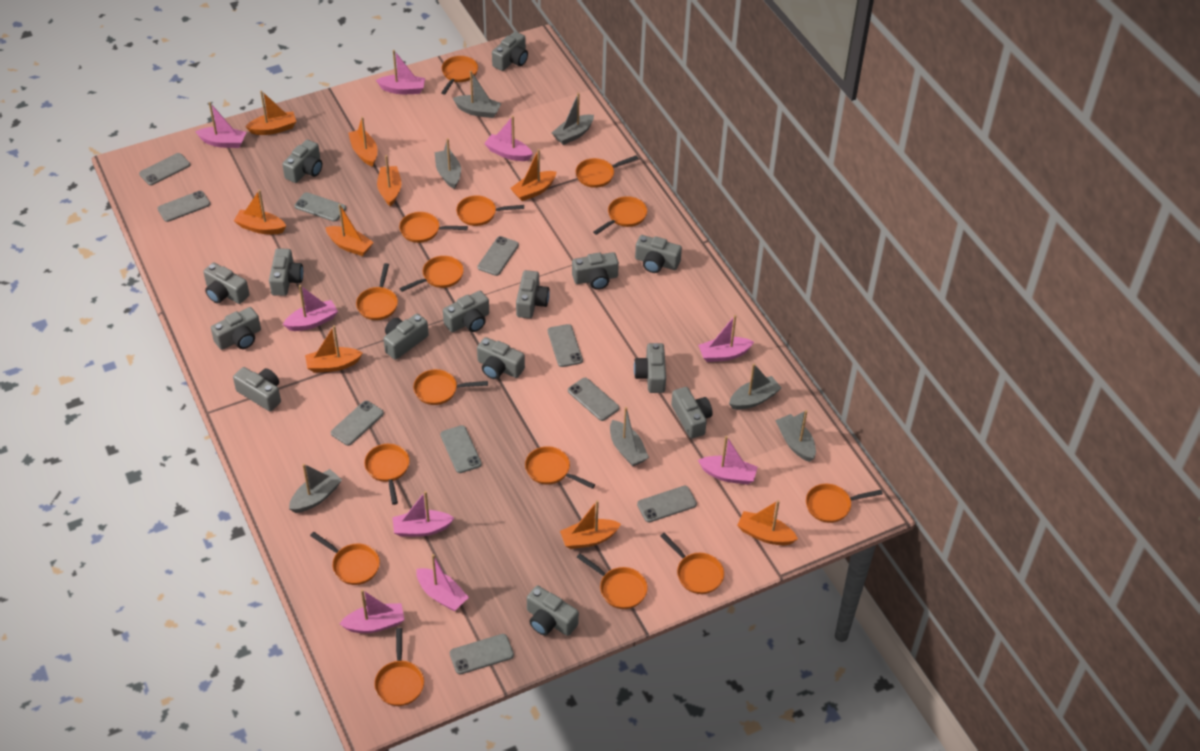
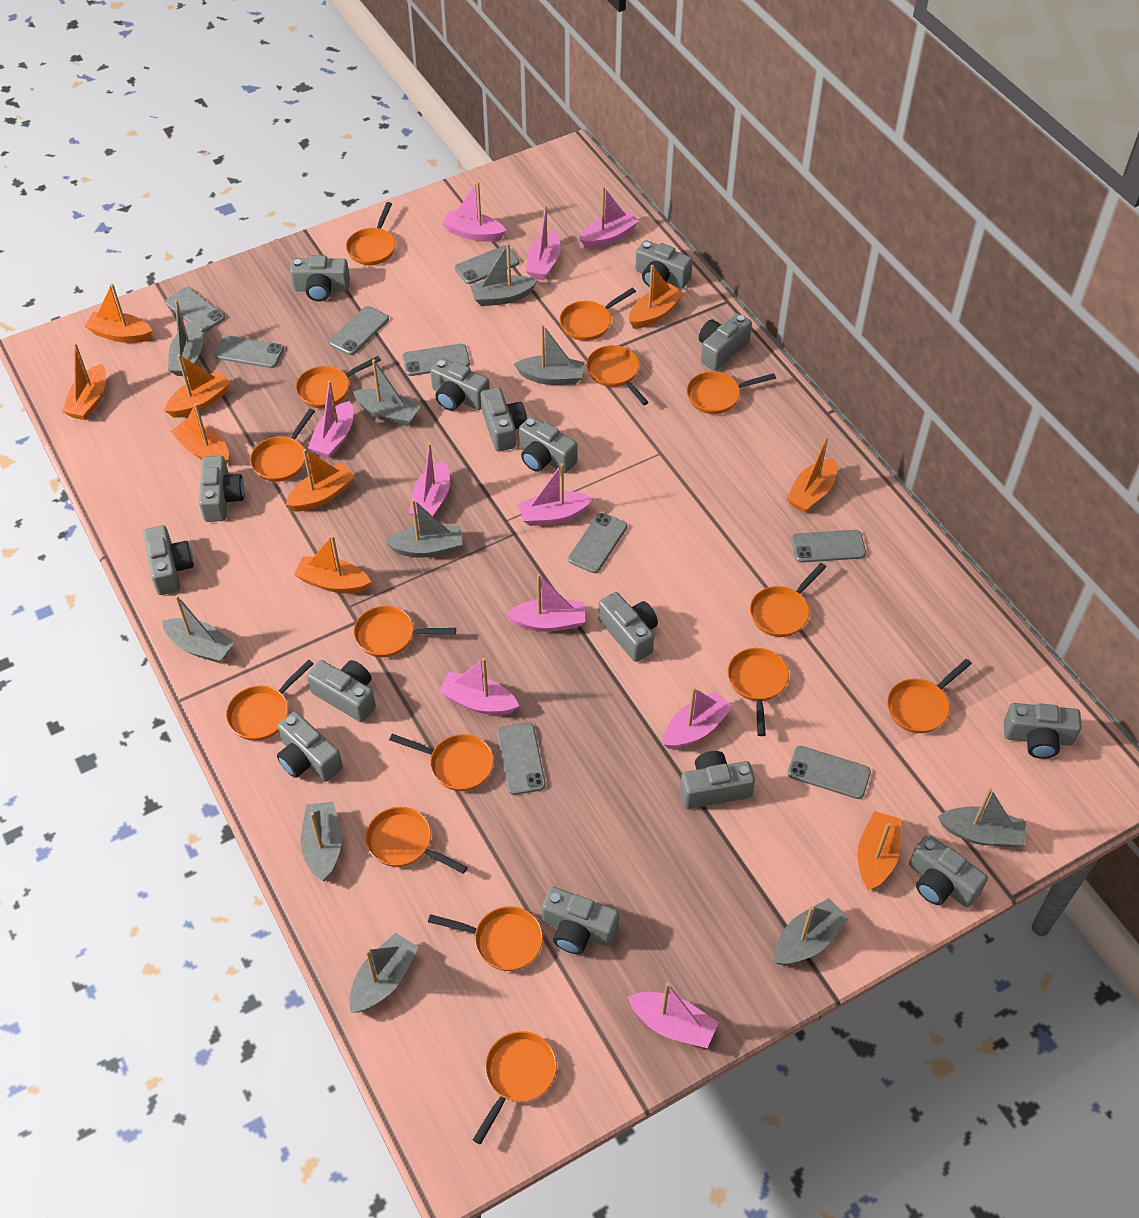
grey boat: 7 -> 10
grey phone: 10 -> 9
pink boat: 9 -> 10

